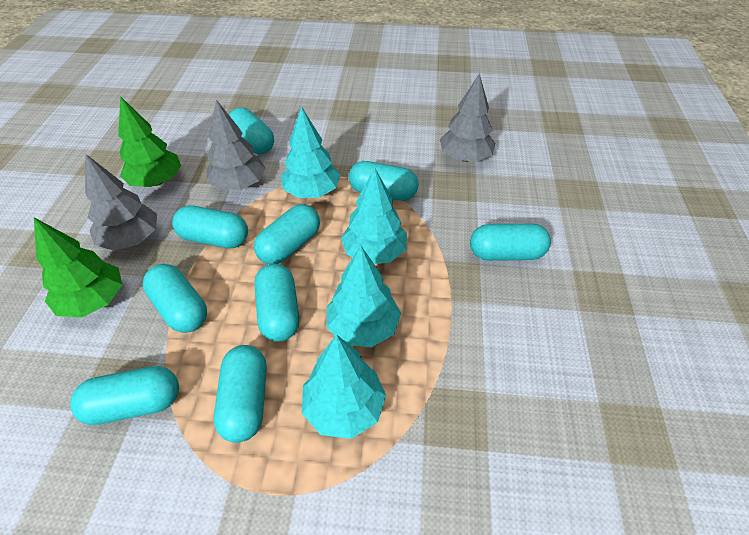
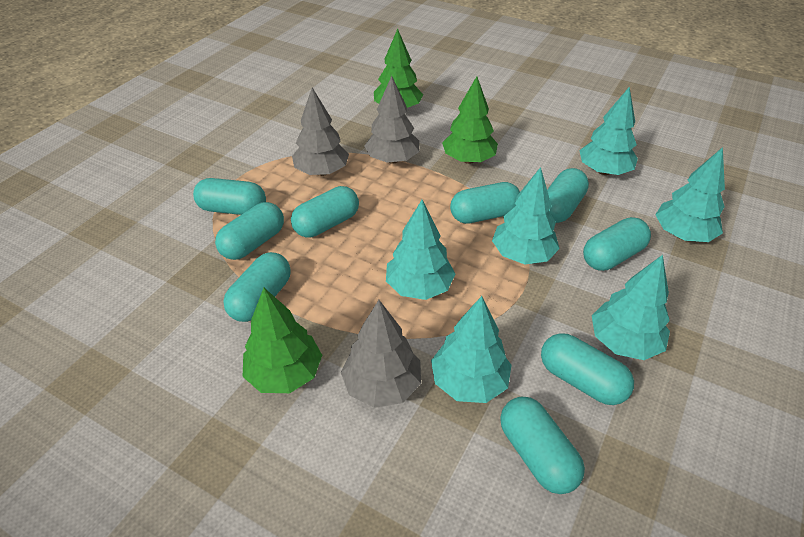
green tree: 2 -> 3
turquoise tree: 4 -> 6

